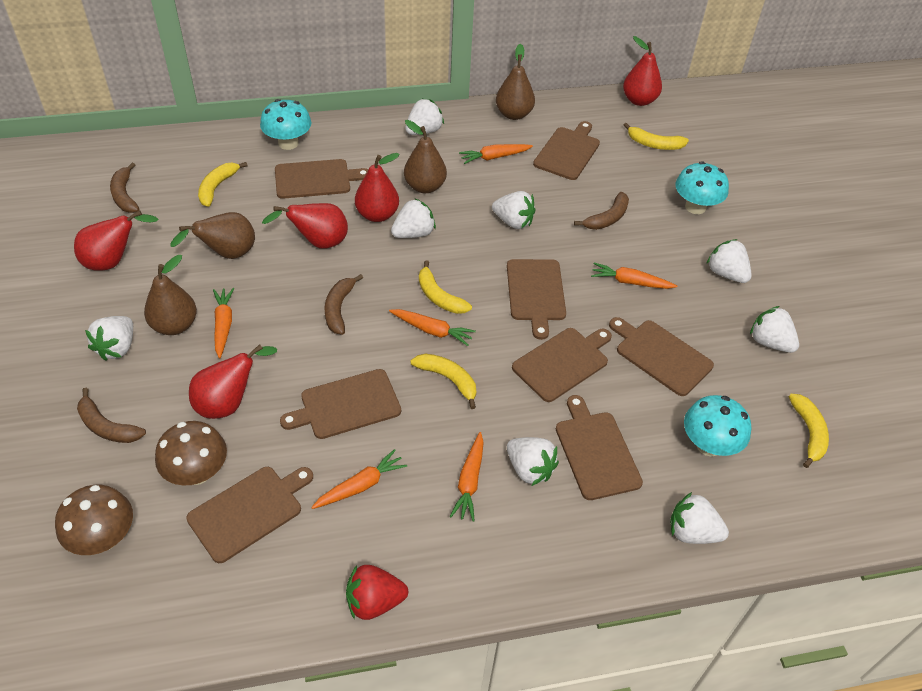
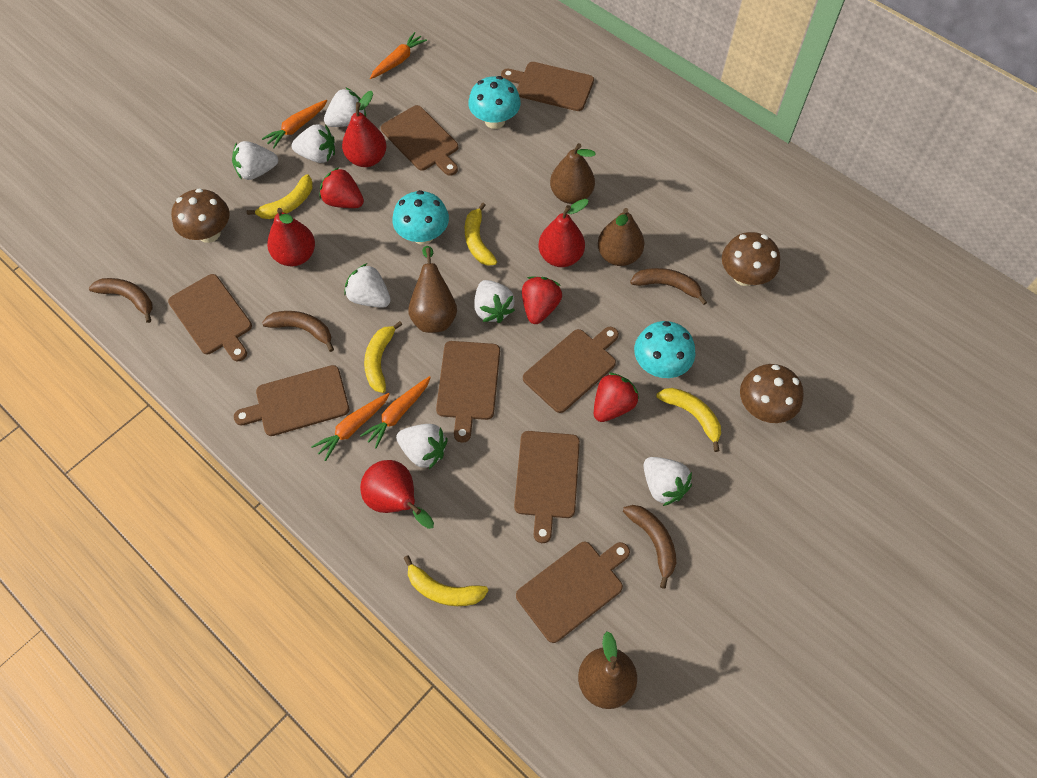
brown mushroom: 2 -> 3
orange carrot: 6 -> 4
red pear: 5 -> 4
red strawberry: 1 -> 3
white strawberry: 8 -> 7

